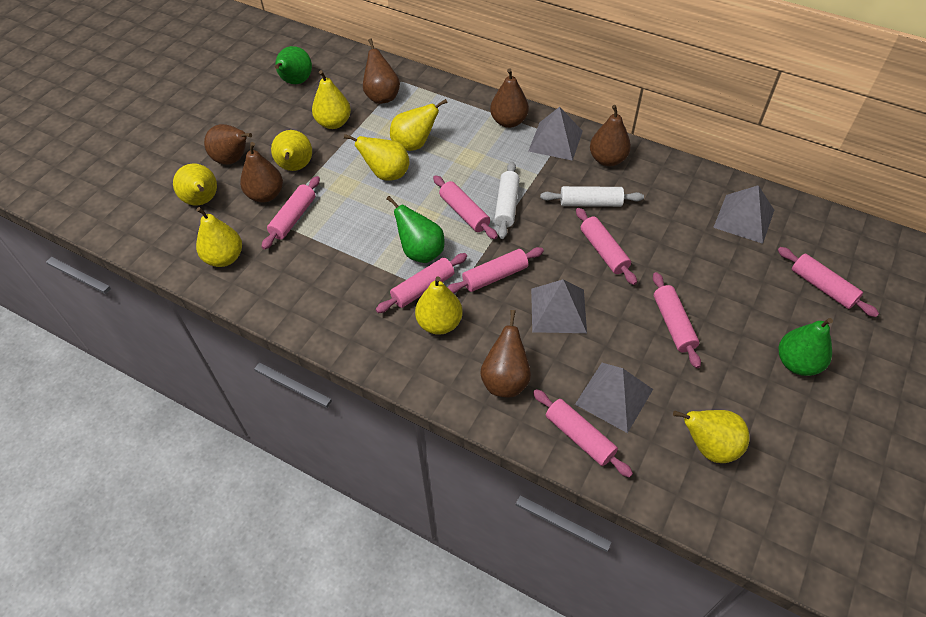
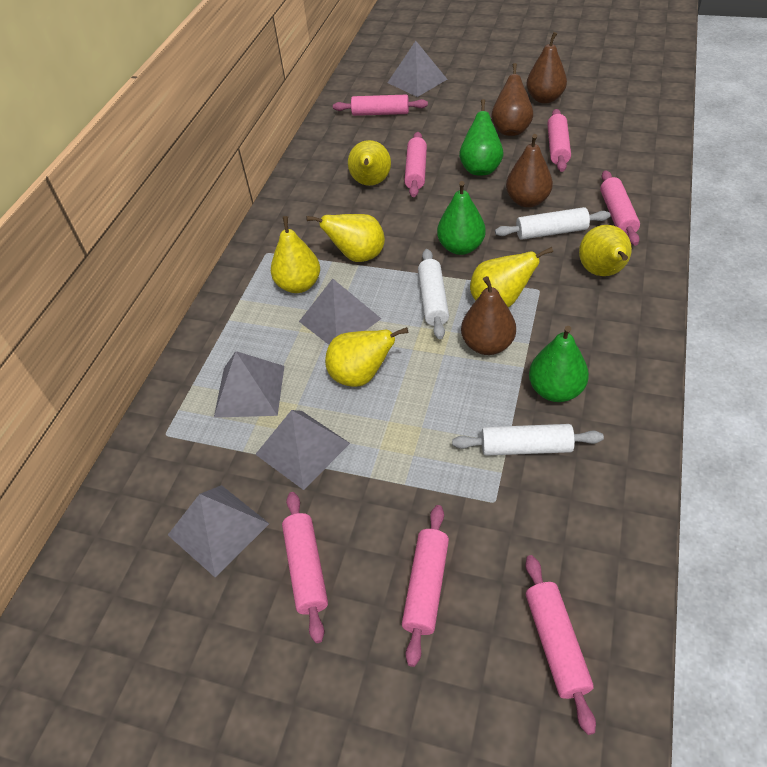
brown pear: 6 -> 4
grey pyramid: 4 -> 5
pink rolling pin: 8 -> 7
white rolling pin: 2 -> 3
yellow pear: 8 -> 6

